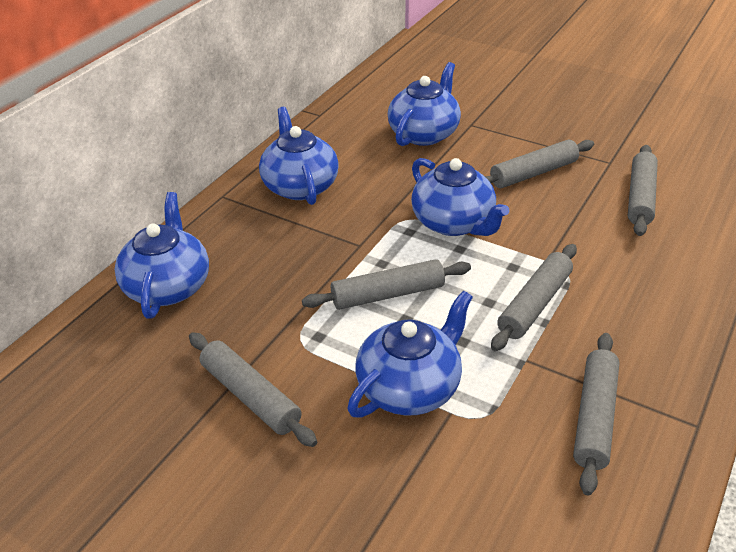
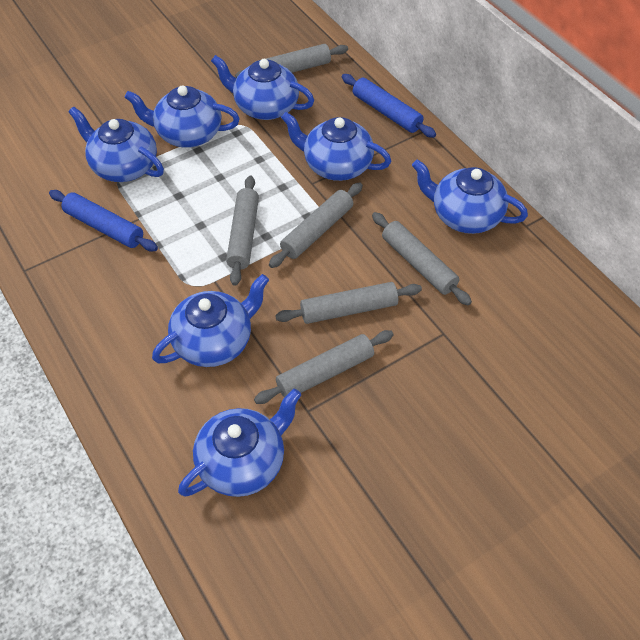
blue rolling pin: 0 -> 2
blue teapot: 5 -> 7

